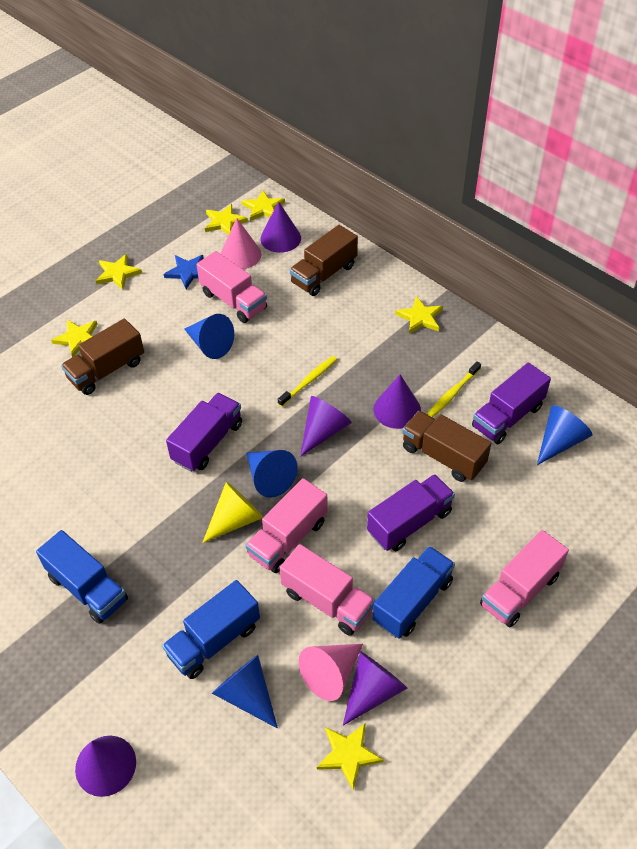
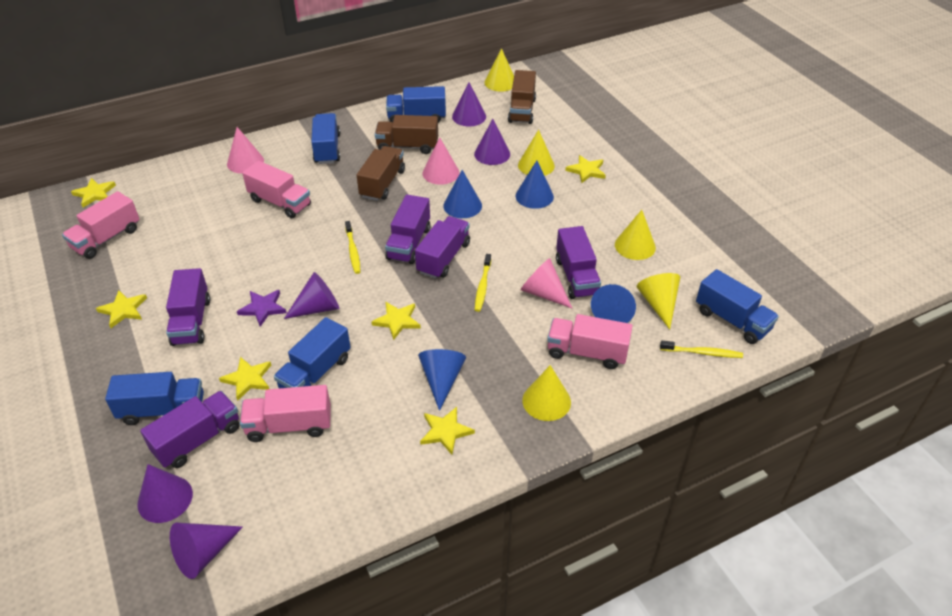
blue star: 1 -> 0
blue truck: 3 -> 5
pink cone: 2 -> 3
purple star: 0 -> 1
purple truck: 3 -> 5
yellow cone: 1 -> 5
yellow toothbrush: 2 -> 3

